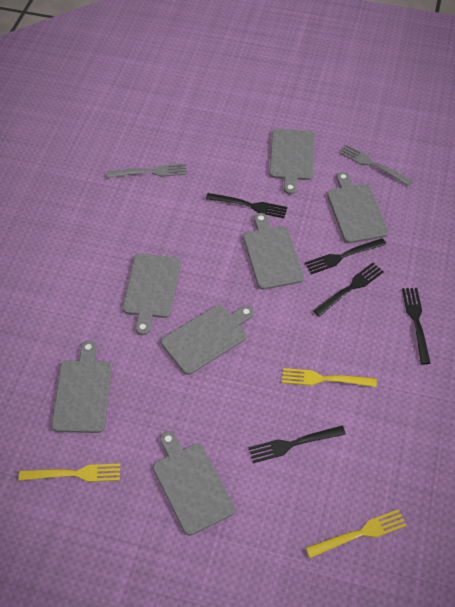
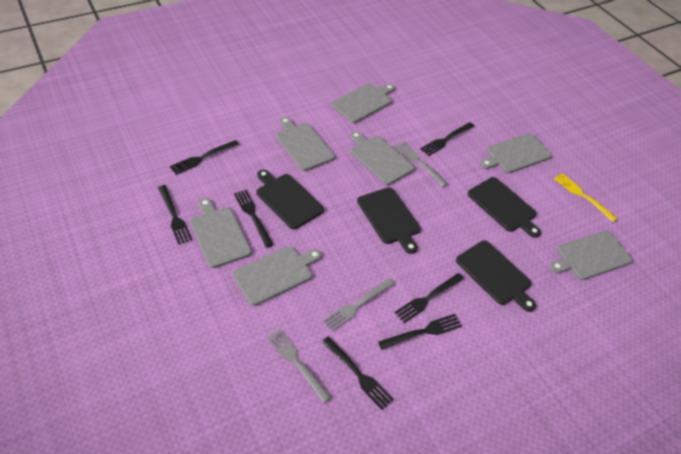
black cutting board: 0 -> 4
black fork: 5 -> 7
grey fork: 2 -> 3
yellow fork: 3 -> 1

